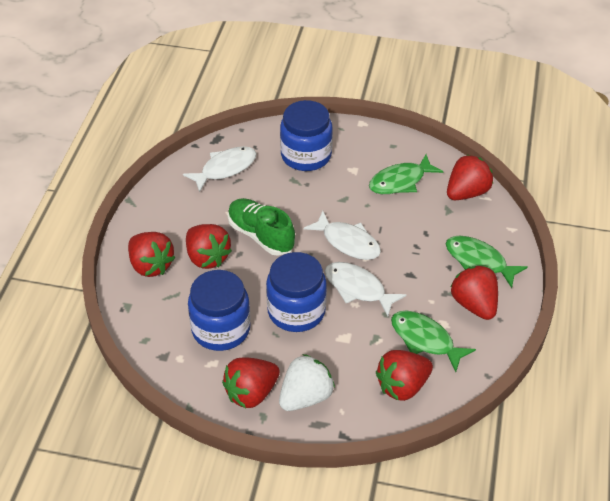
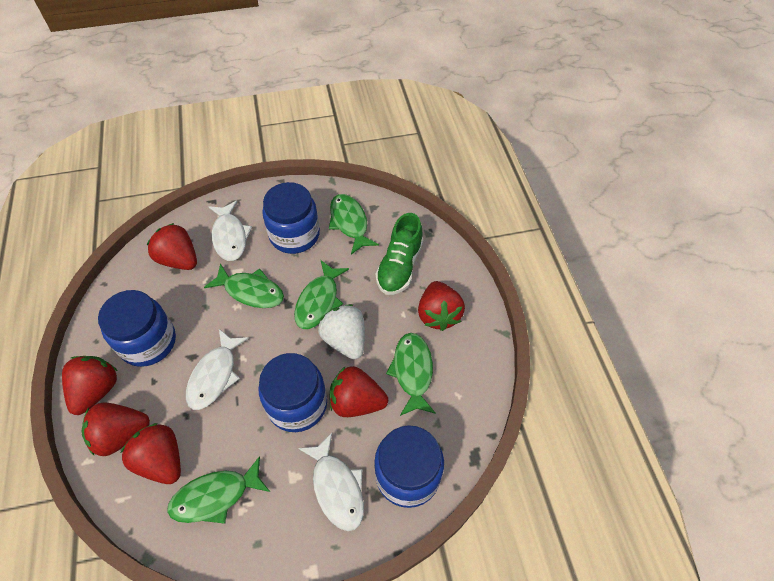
blue jar: 3 -> 4
green fish: 3 -> 5

